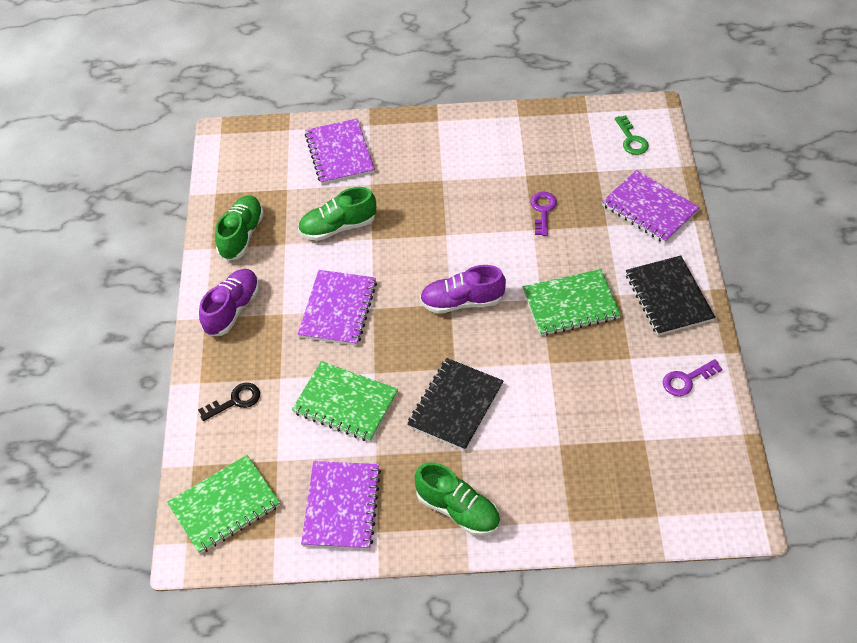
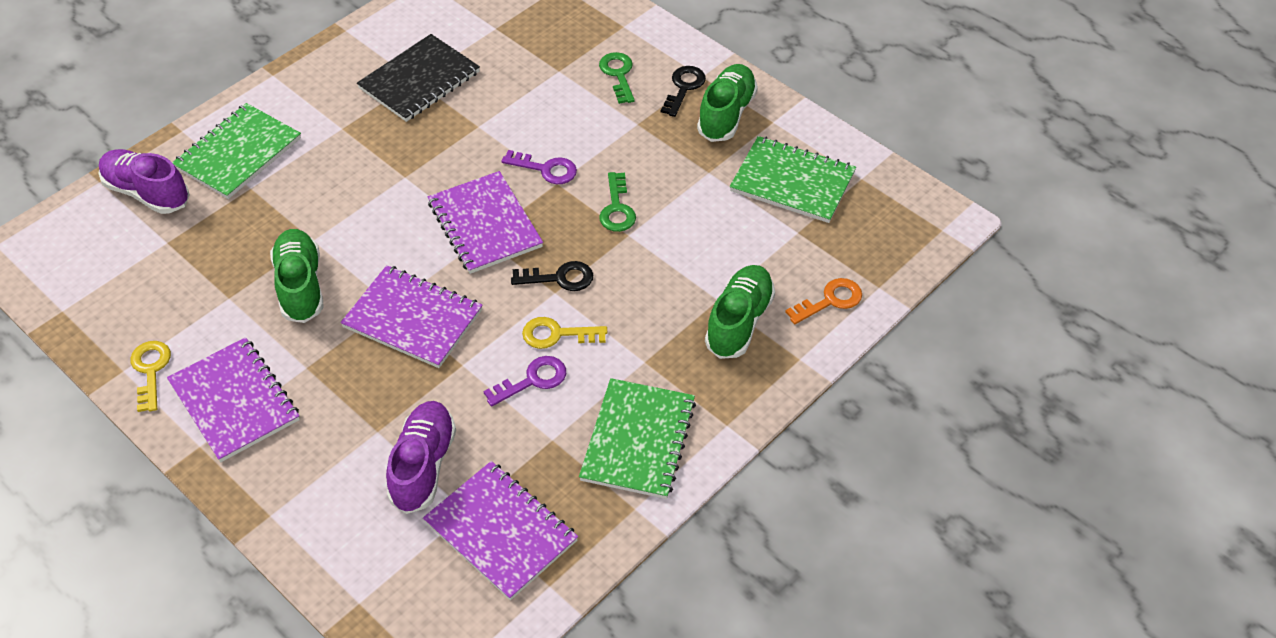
black key: 1 -> 2
black notebook: 2 -> 1
green key: 1 -> 2
orange key: 0 -> 1
yellow key: 0 -> 2

